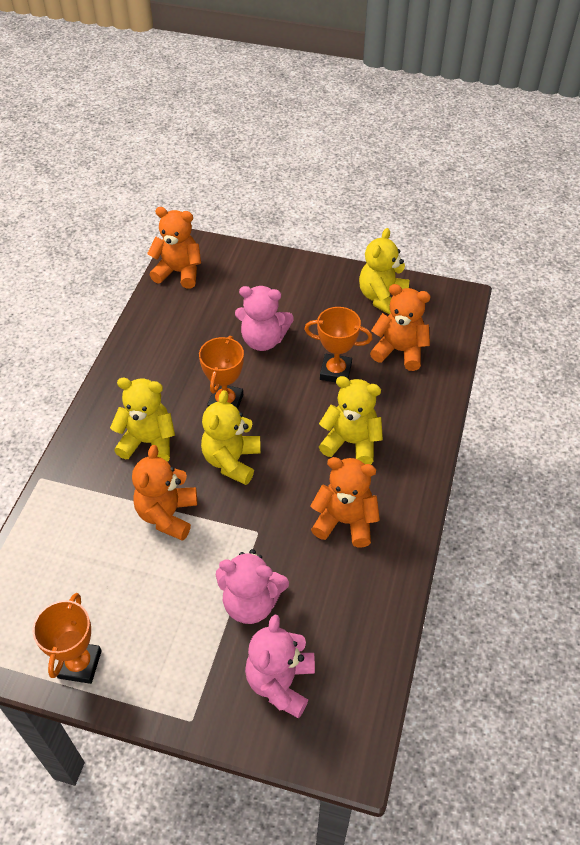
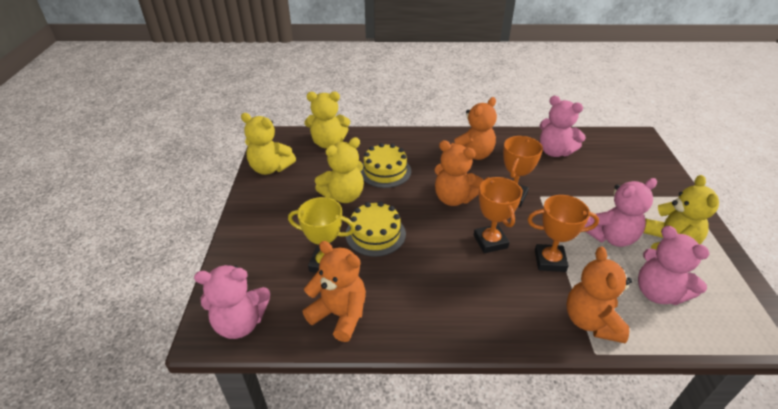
pink teddy bear: 3 -> 4
yellow cake: 0 -> 2
yellow trophy: 0 -> 1

